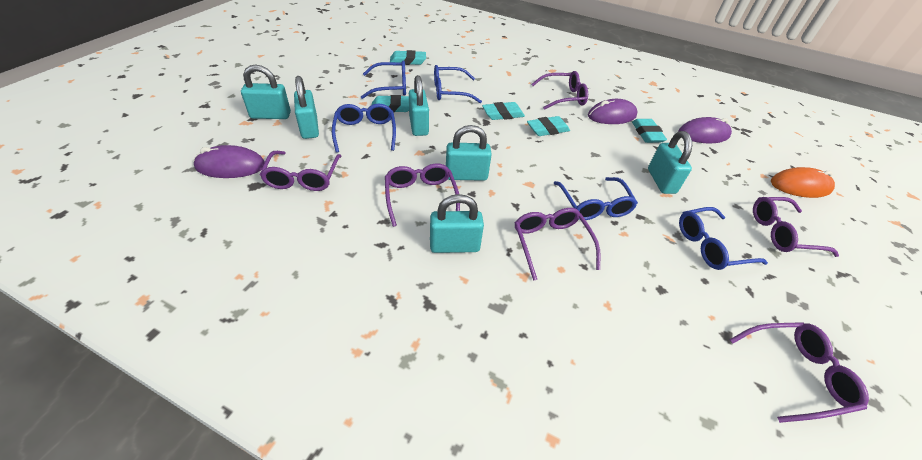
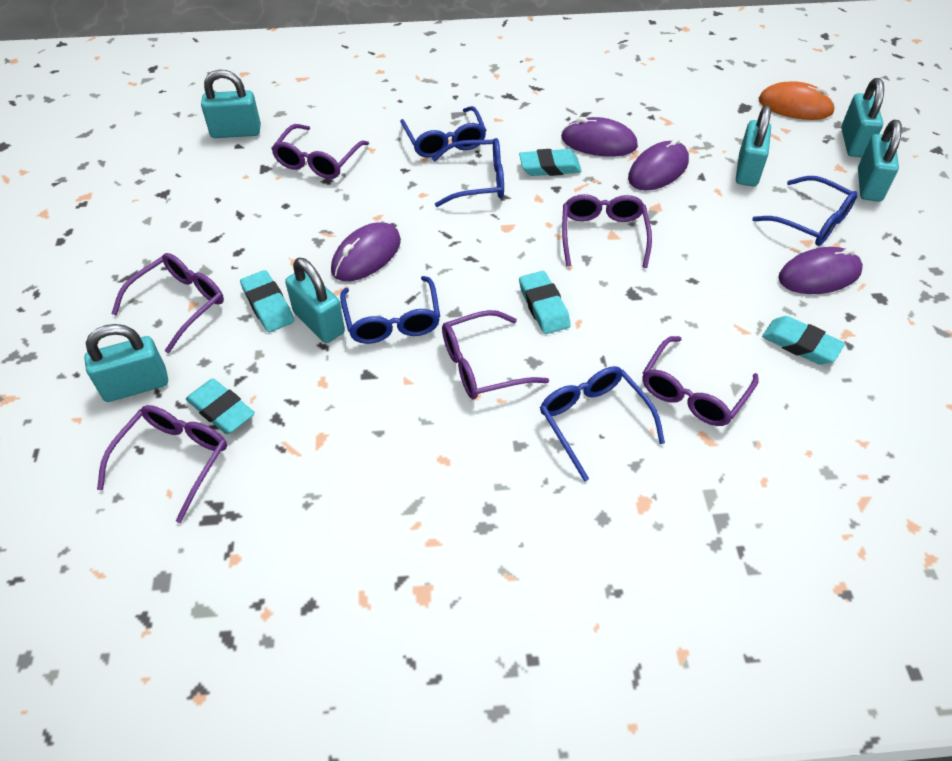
purple mouse: 3 -> 4

